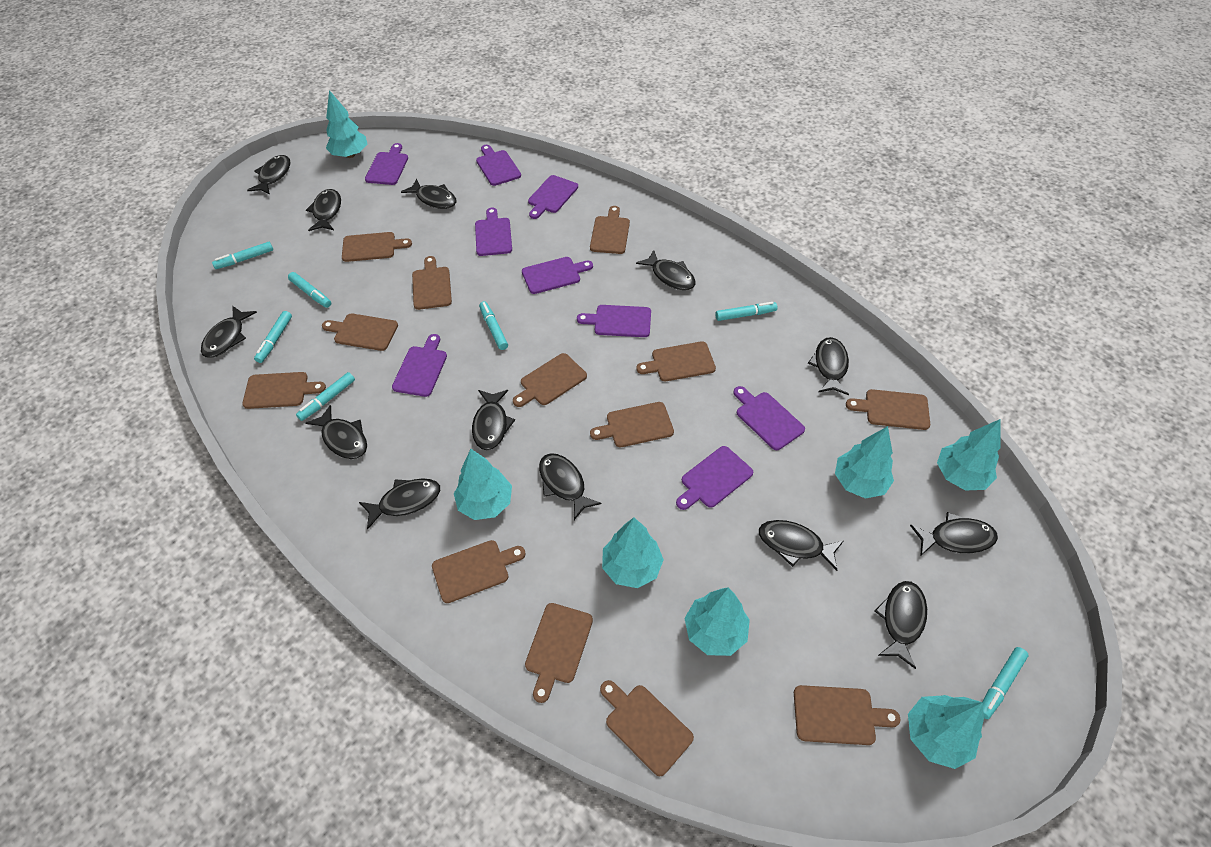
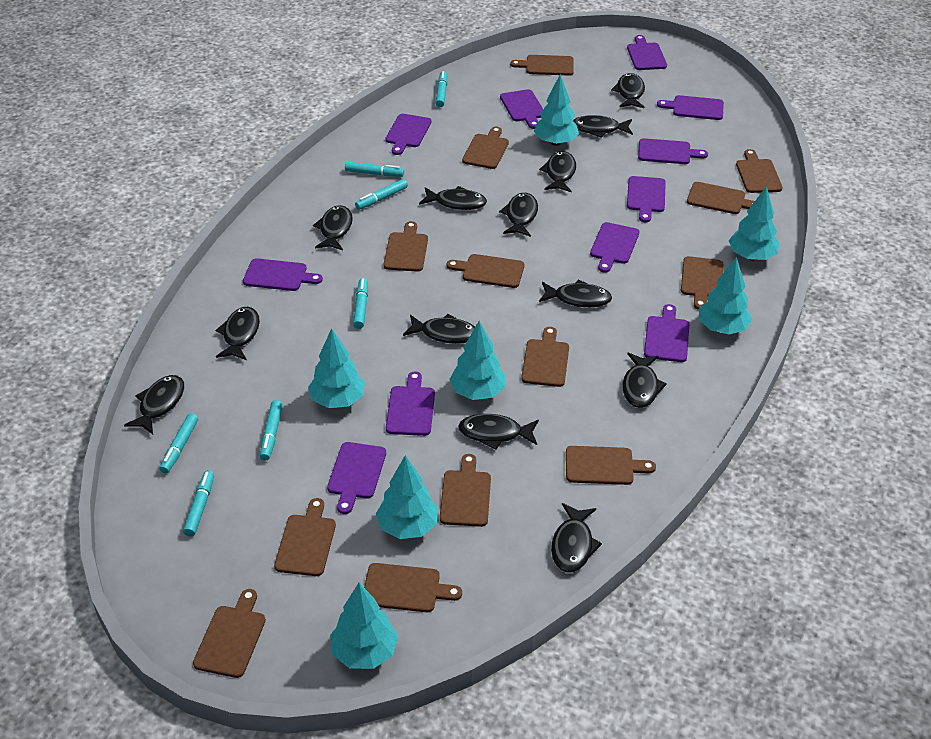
purple cutting board: 9 -> 11

